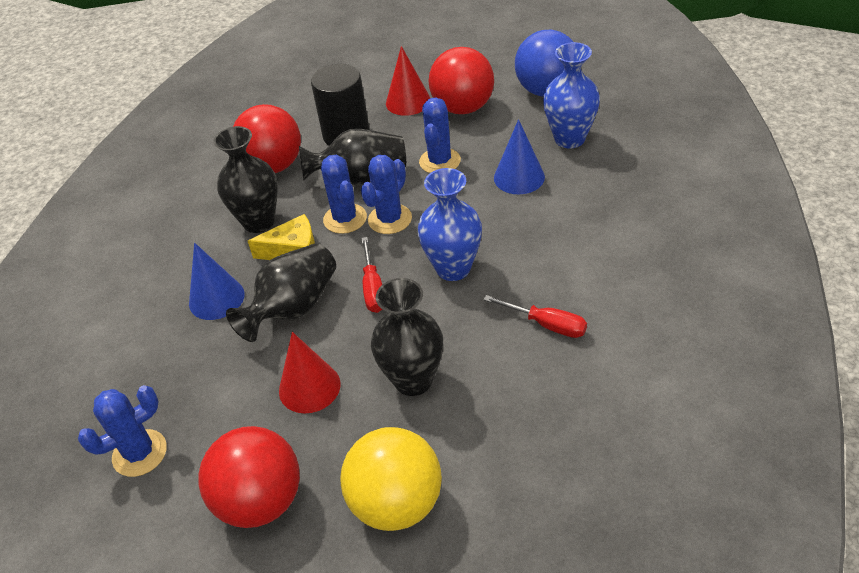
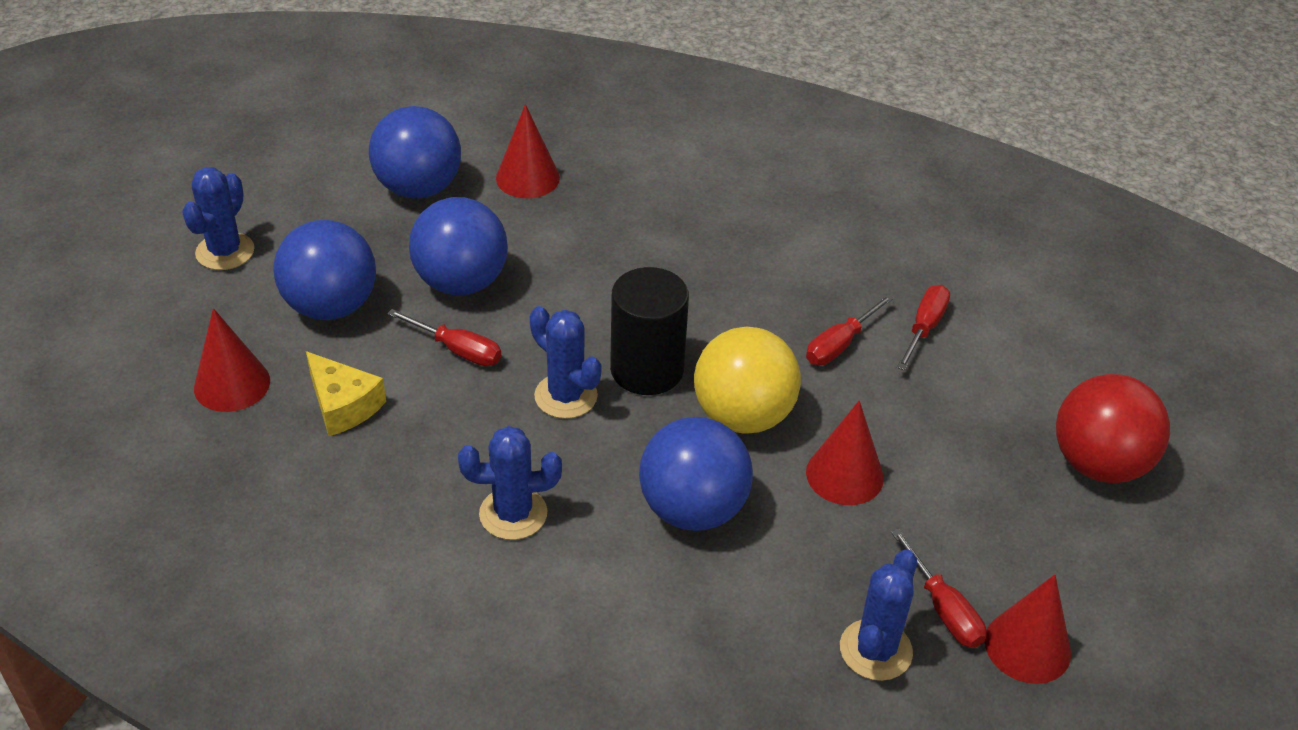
black vase: 4 -> 0
blue ball: 1 -> 4
blue cone: 2 -> 0
blue vase: 2 -> 0
red ball: 3 -> 1
red cone: 2 -> 4
red screwdriver: 2 -> 4

